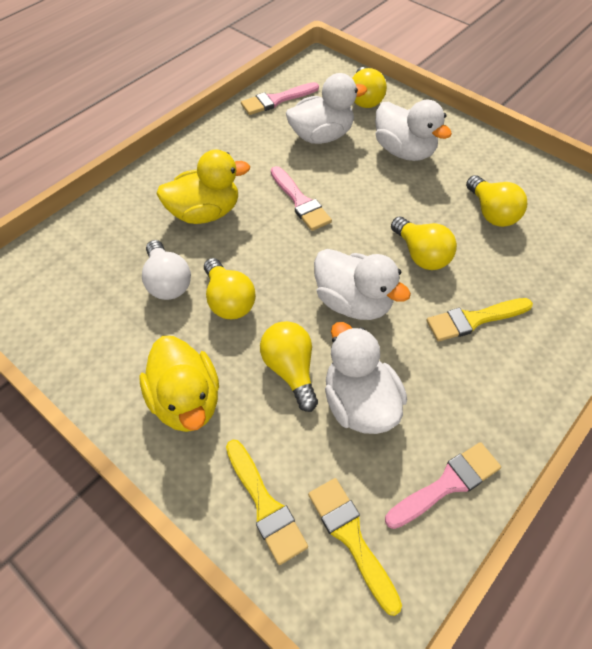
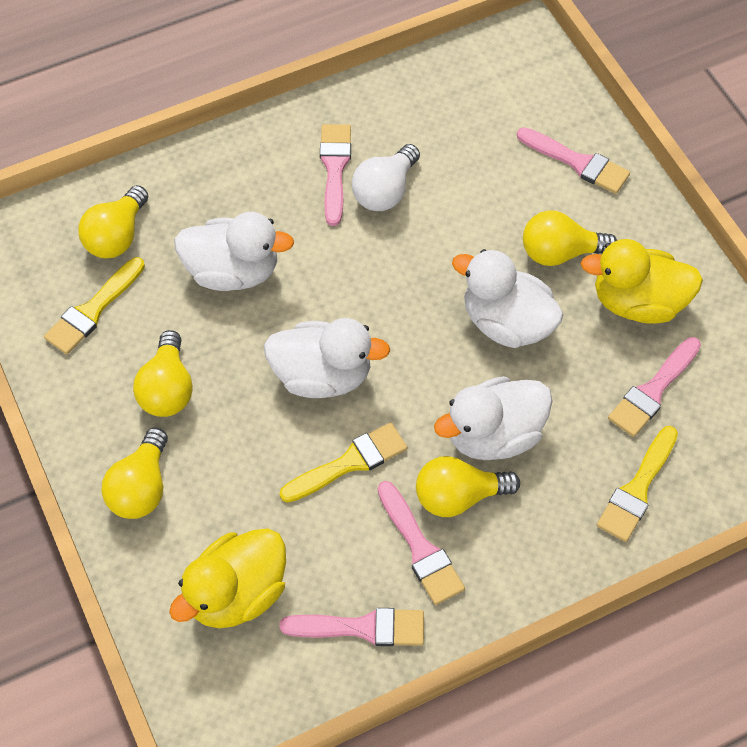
pink brush: 3 -> 5

